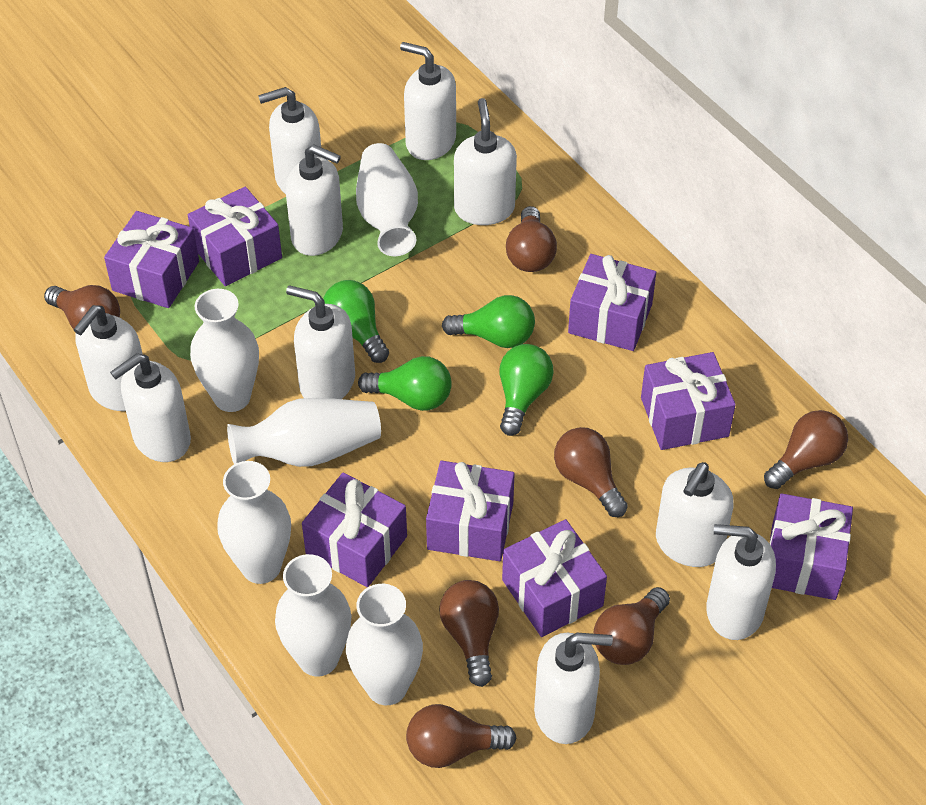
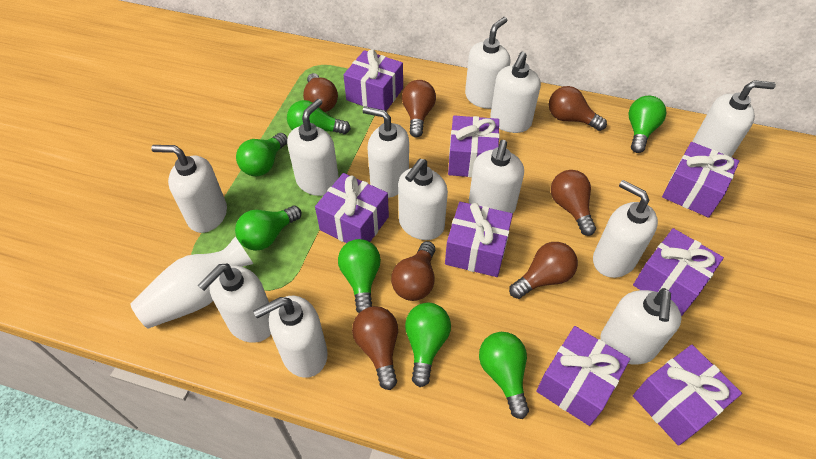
green light bulb: 4 -> 7
white soap dispenser: 10 -> 12
white vase: 6 -> 1

